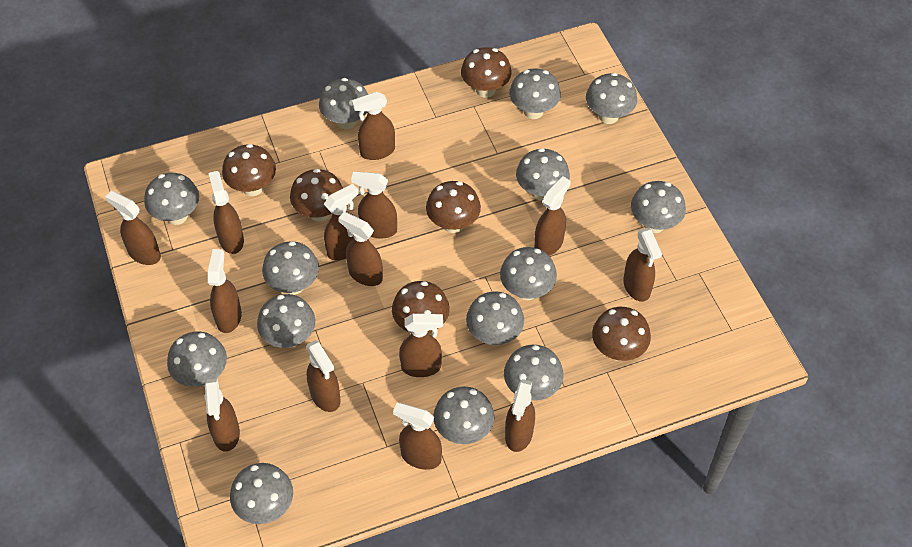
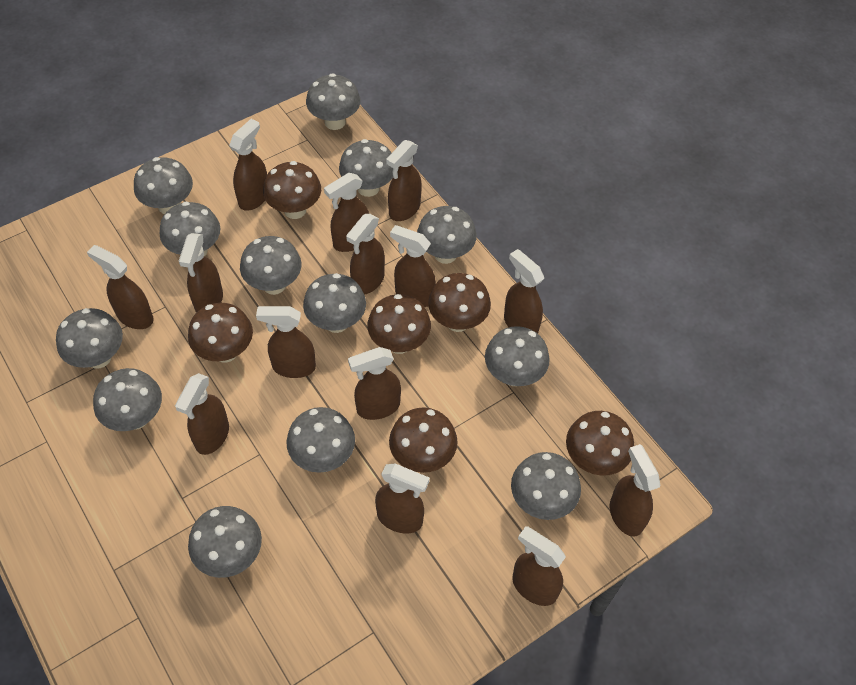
grey mushroom: 14 -> 13

